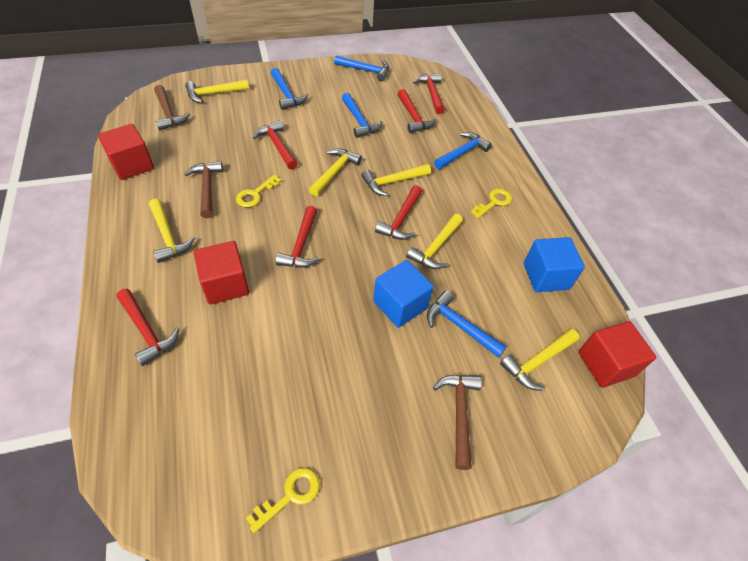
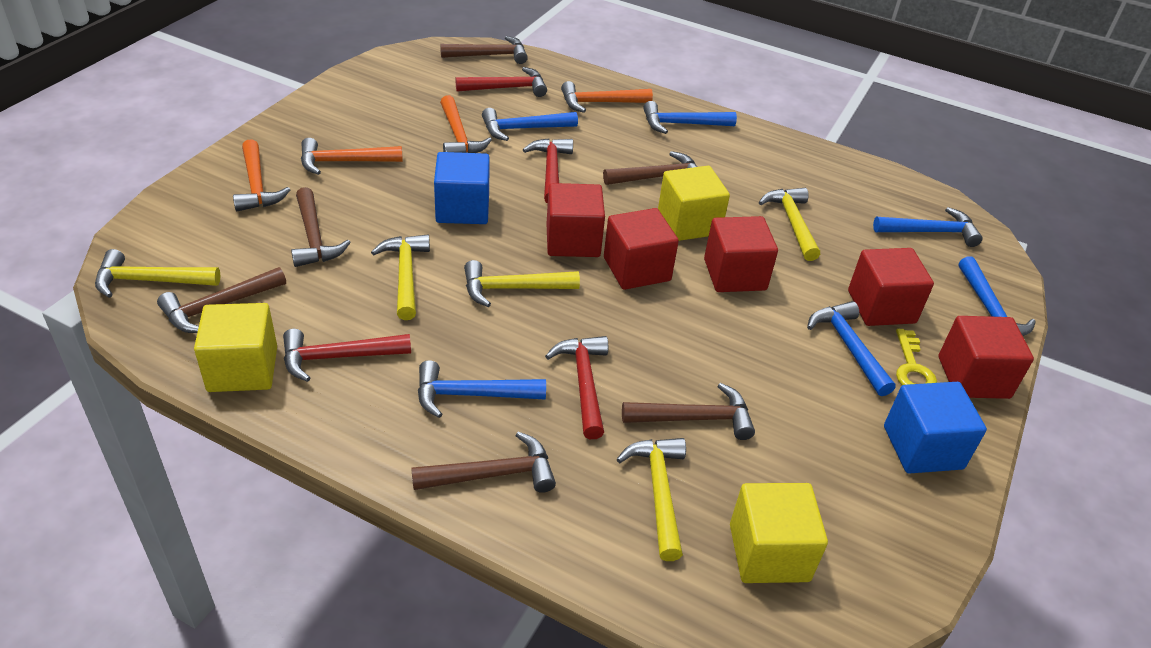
blue hammer: 5 -> 6
brown hammer: 3 -> 6
orange hammer: 0 -> 4
red cube: 3 -> 5
red hammer: 6 -> 4
yellow cube: 0 -> 3
yellow hammer: 6 -> 5
yellow key: 3 -> 1

